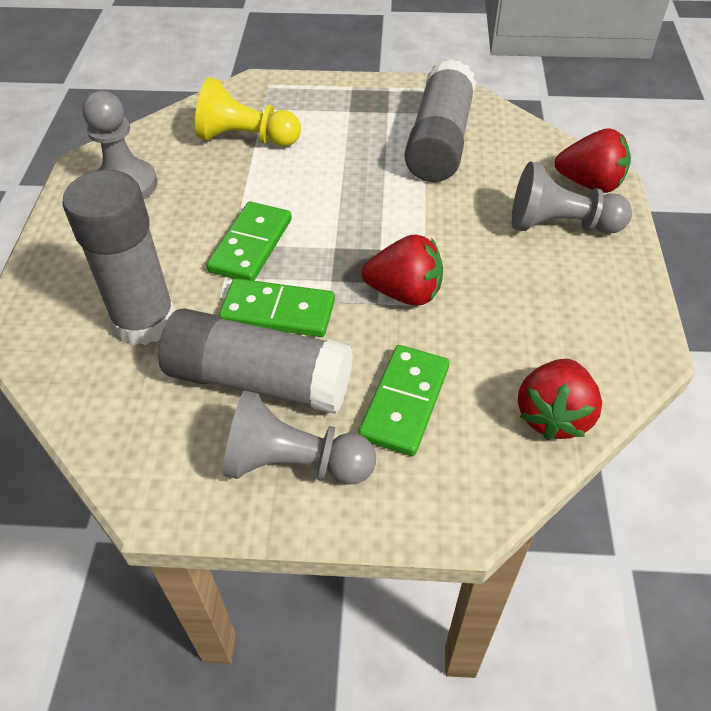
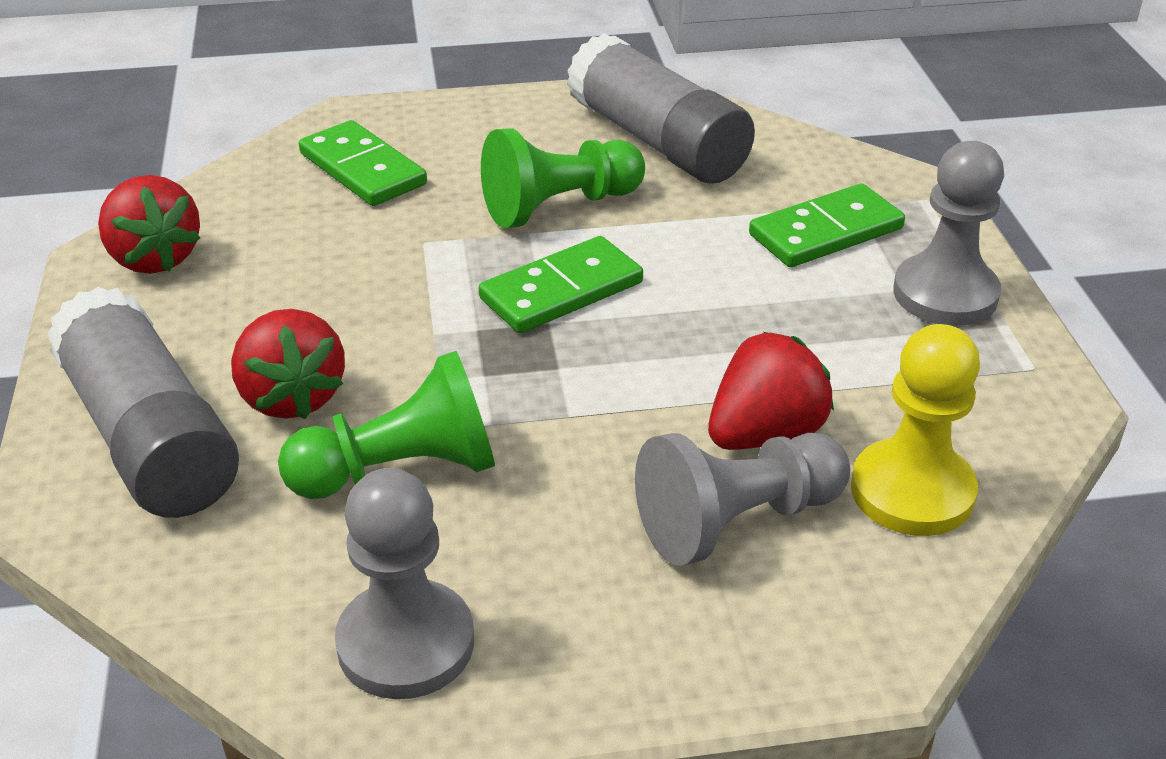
green pawn: 0 -> 2
grey glue stick: 3 -> 2

